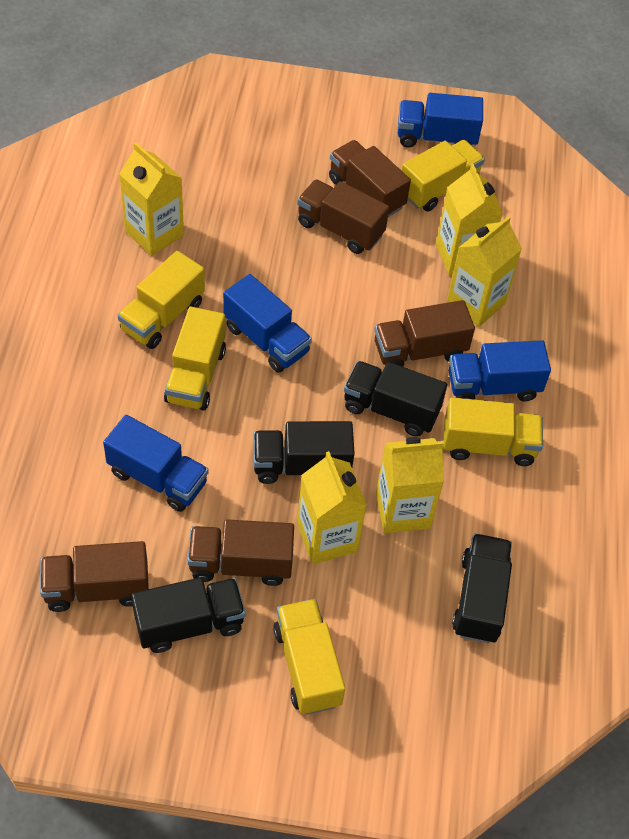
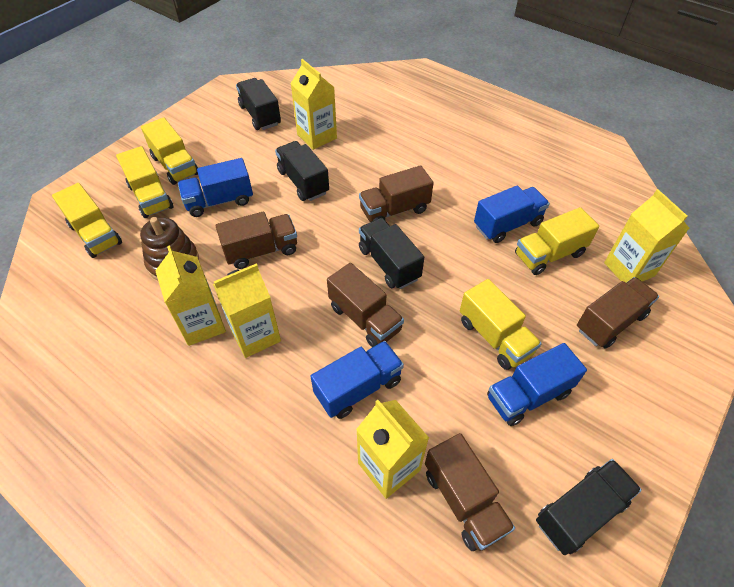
brown stacking toy: 0 -> 1

